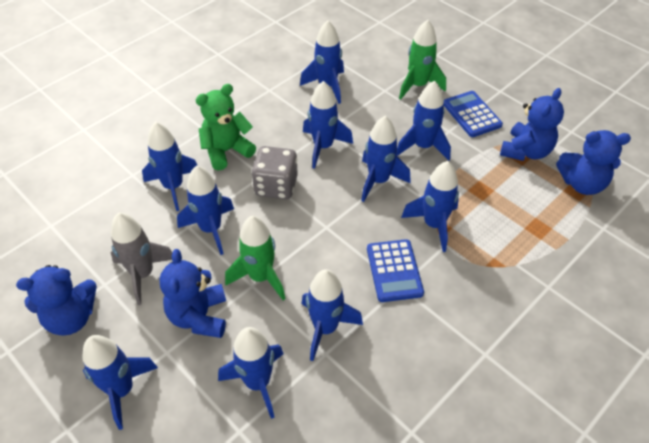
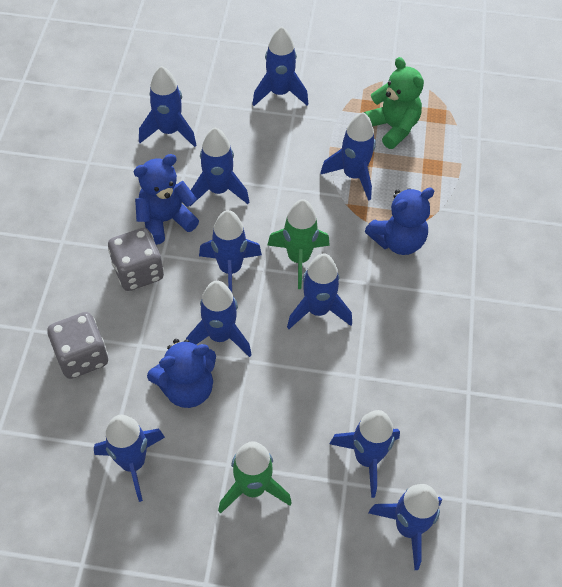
blue calculator: 2 -> 0
blue teddy bear: 4 -> 3
grey dice: 1 -> 2
grey rocket: 1 -> 0

